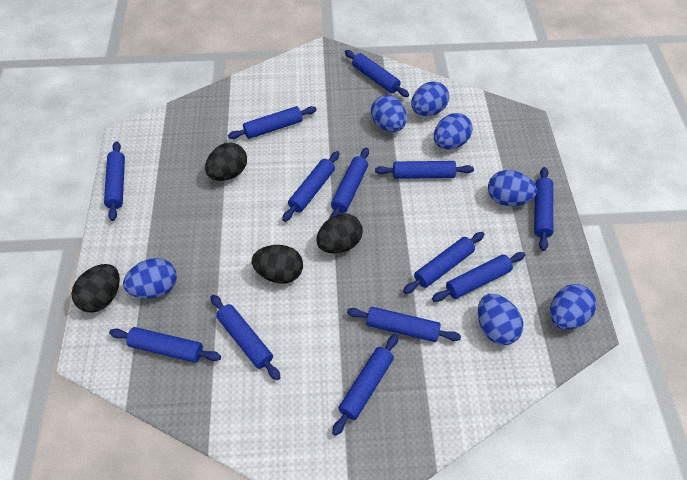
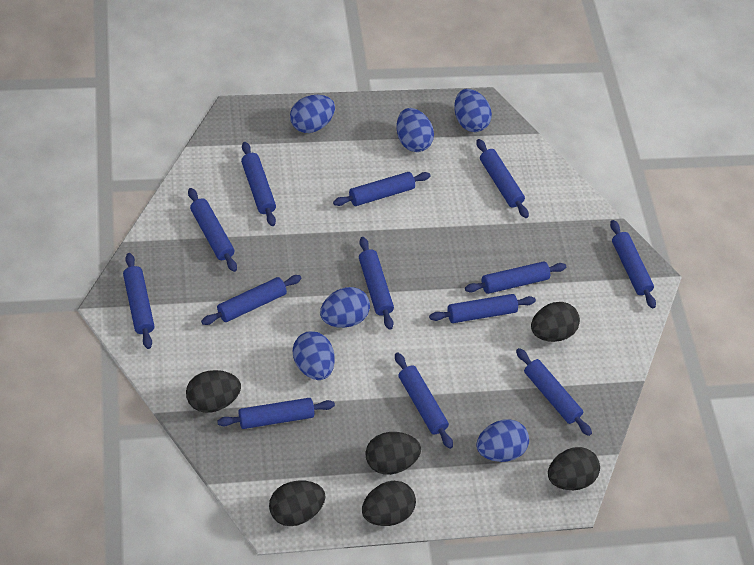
black egg: 4 -> 6
blue egg: 7 -> 6

